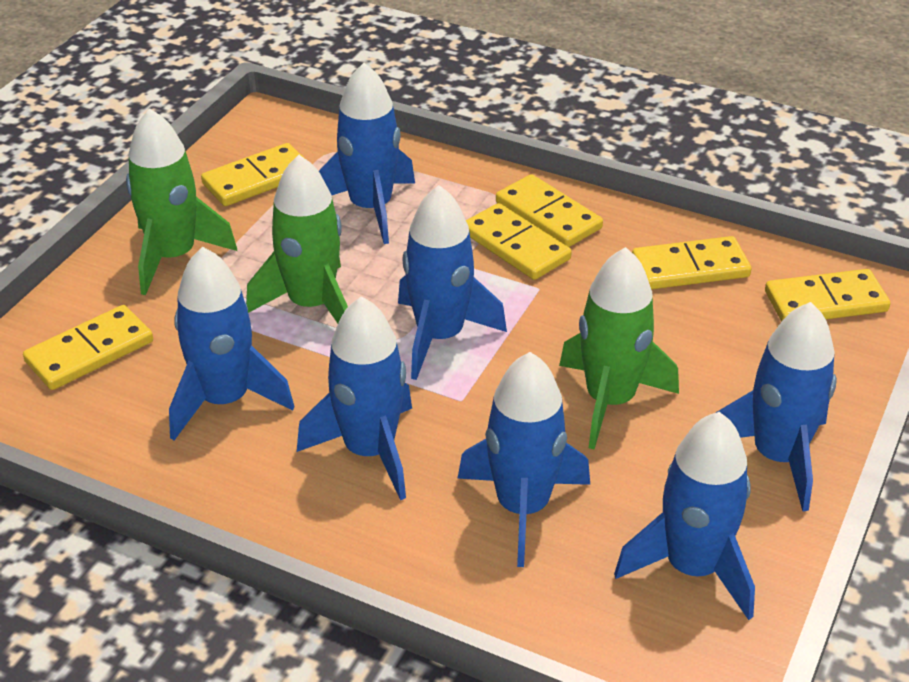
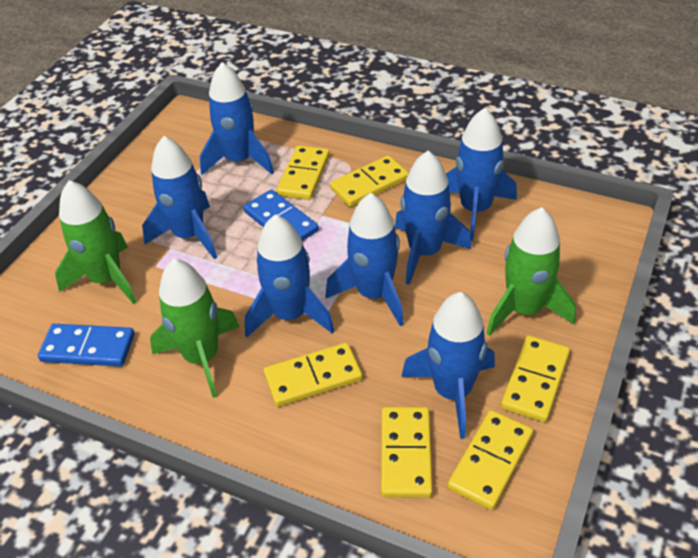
blue domino: 0 -> 2

